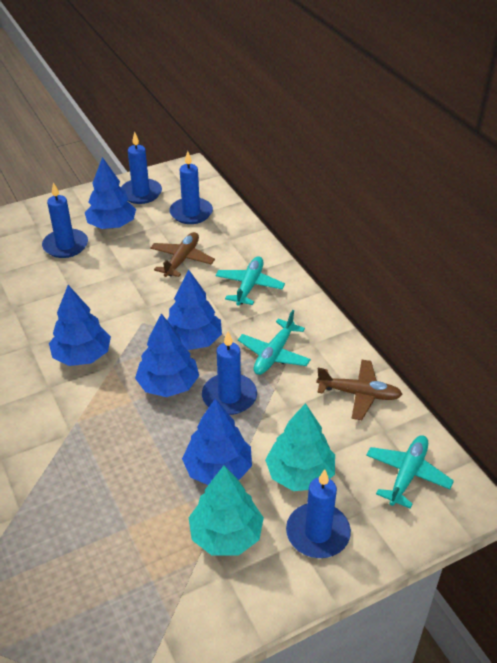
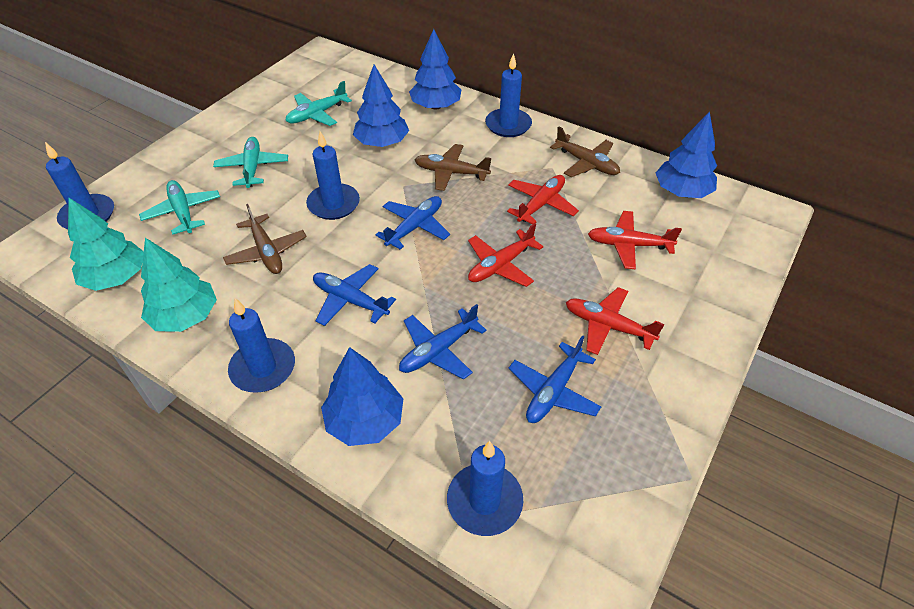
blue plane: 0 -> 4
blue tree: 5 -> 4
brown plane: 2 -> 3
red plane: 0 -> 4

